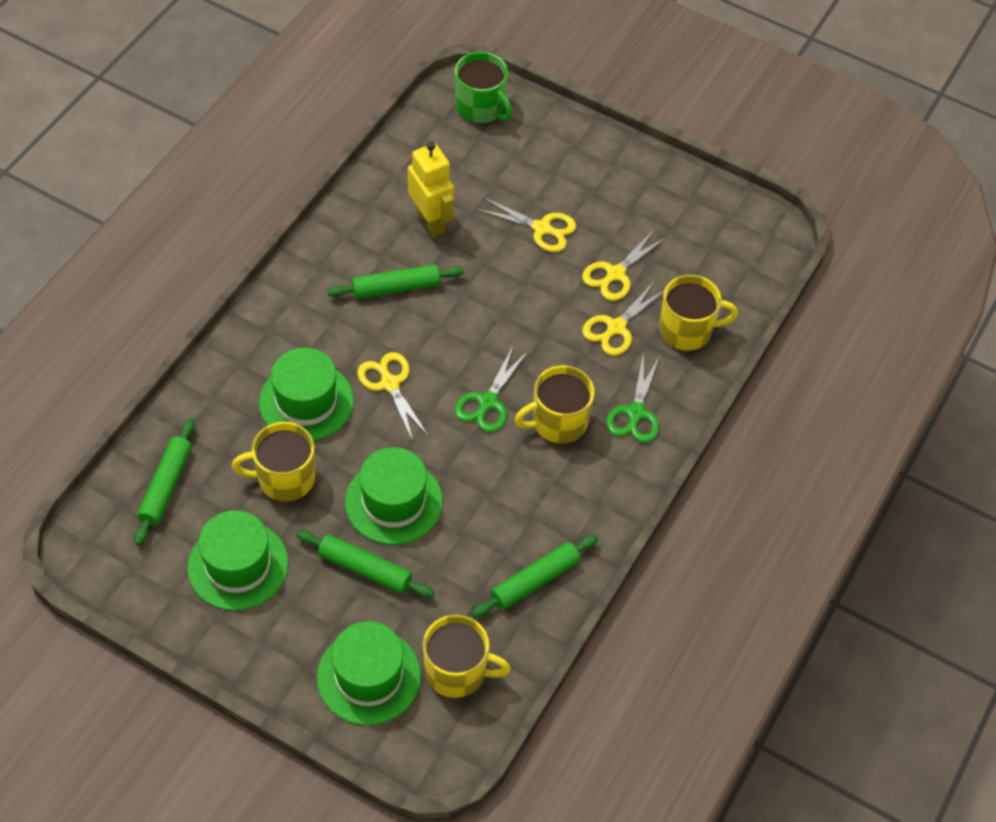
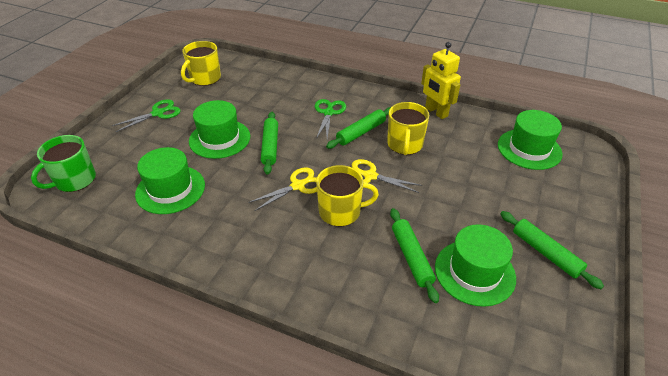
yellow mug: 4 -> 3
yellow scissors: 4 -> 2

